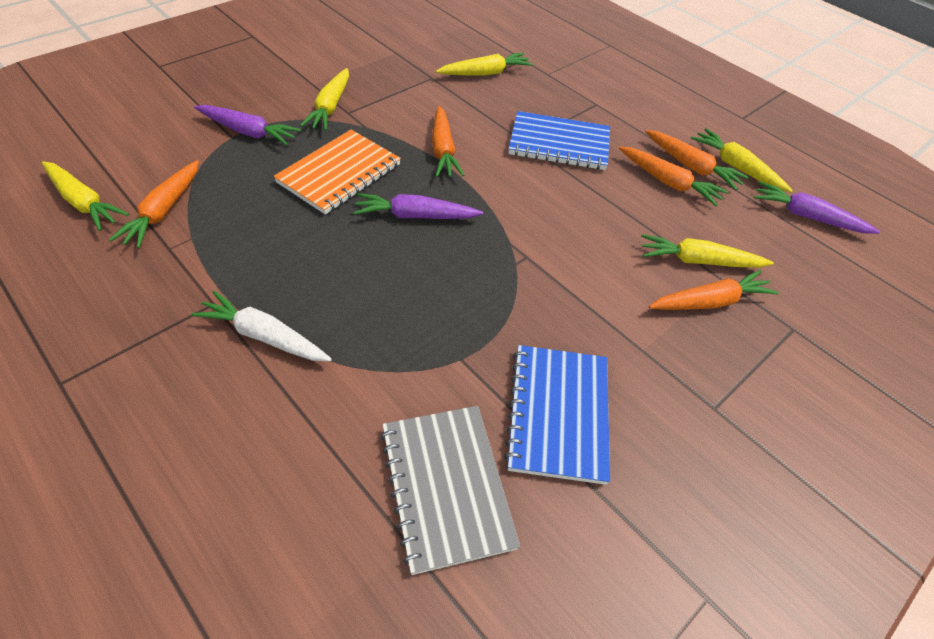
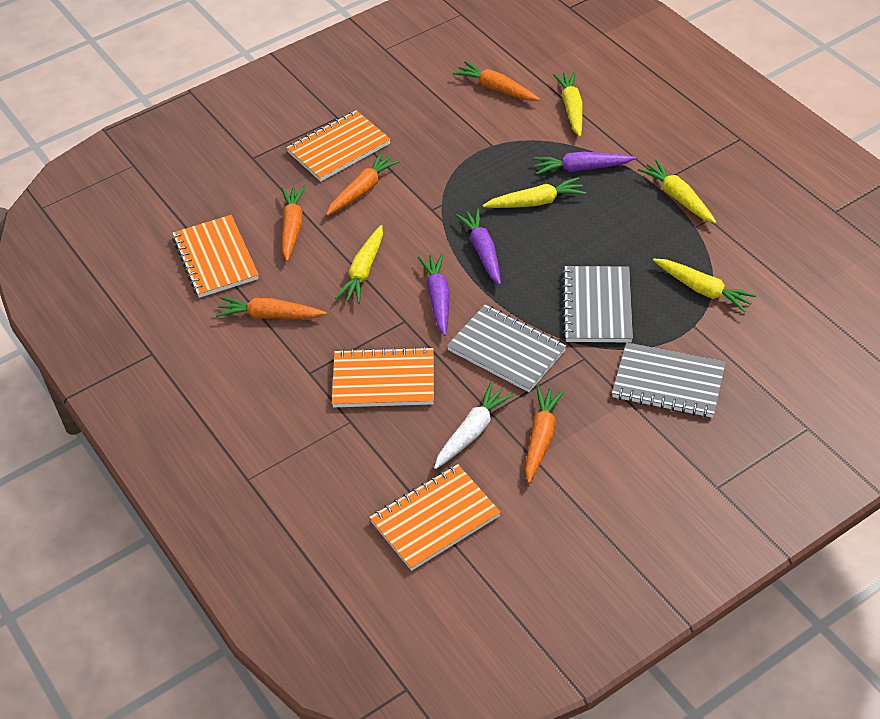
blue notebook: 2 -> 0
grey notebook: 1 -> 3
orange notebook: 1 -> 4

